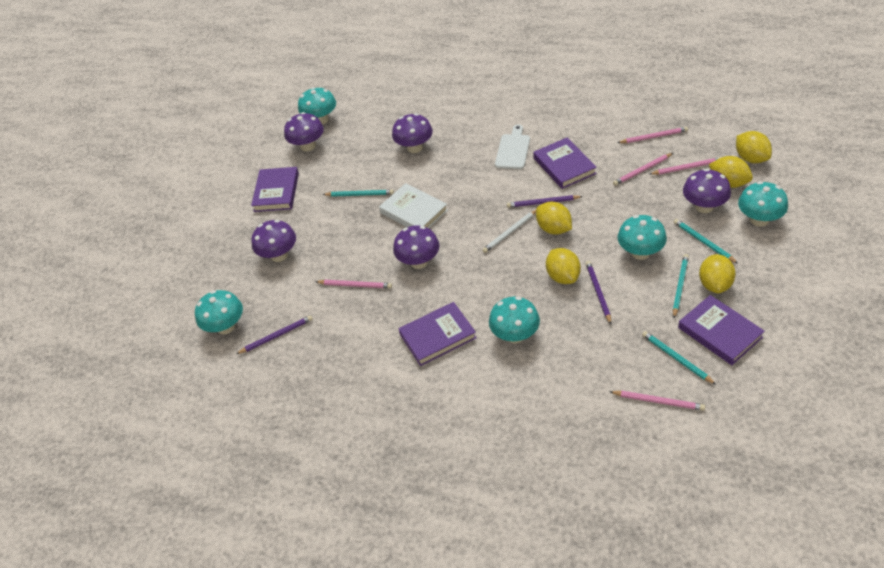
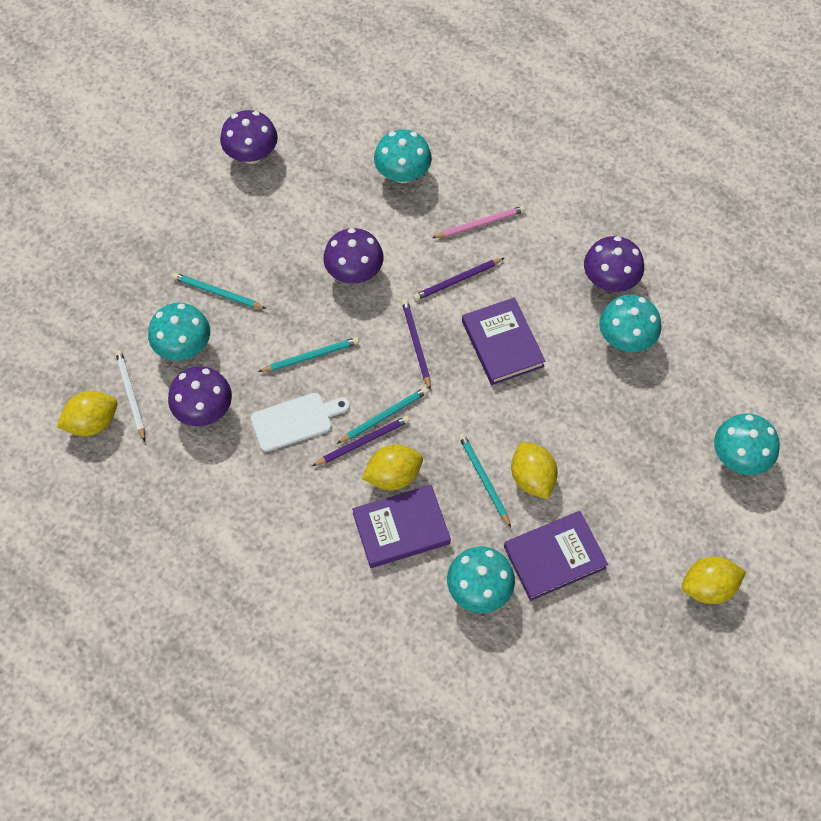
pink pencil: 5 -> 1
purple book: 4 -> 3
purple mushroom: 5 -> 4
white book: 1 -> 0
yellow lemon: 5 -> 4

